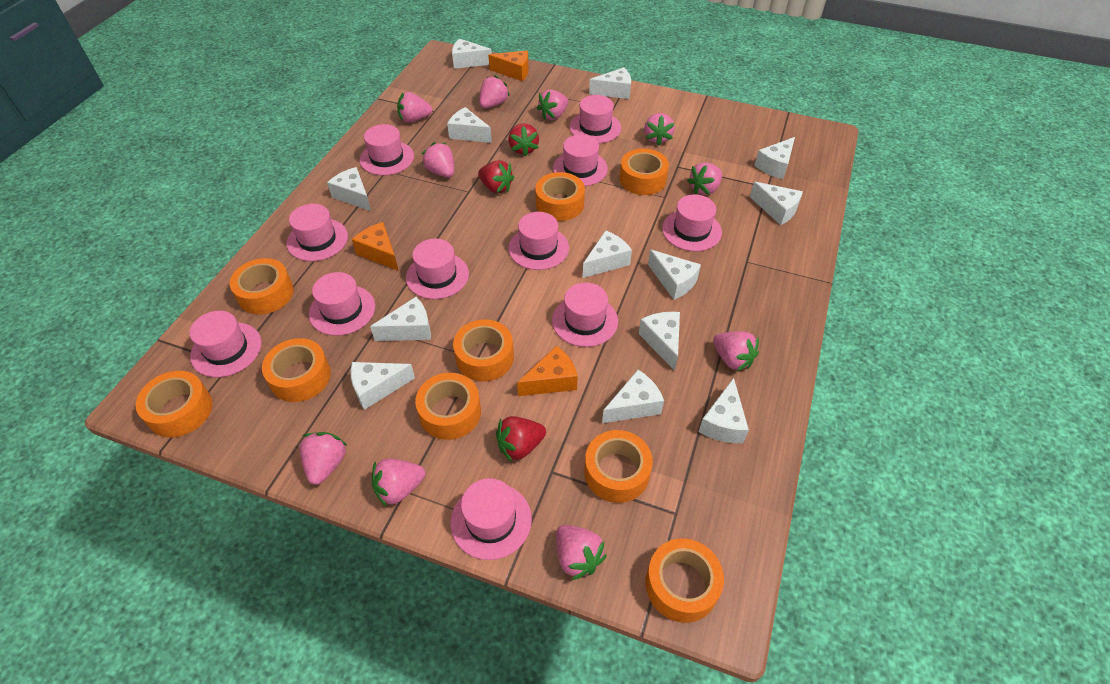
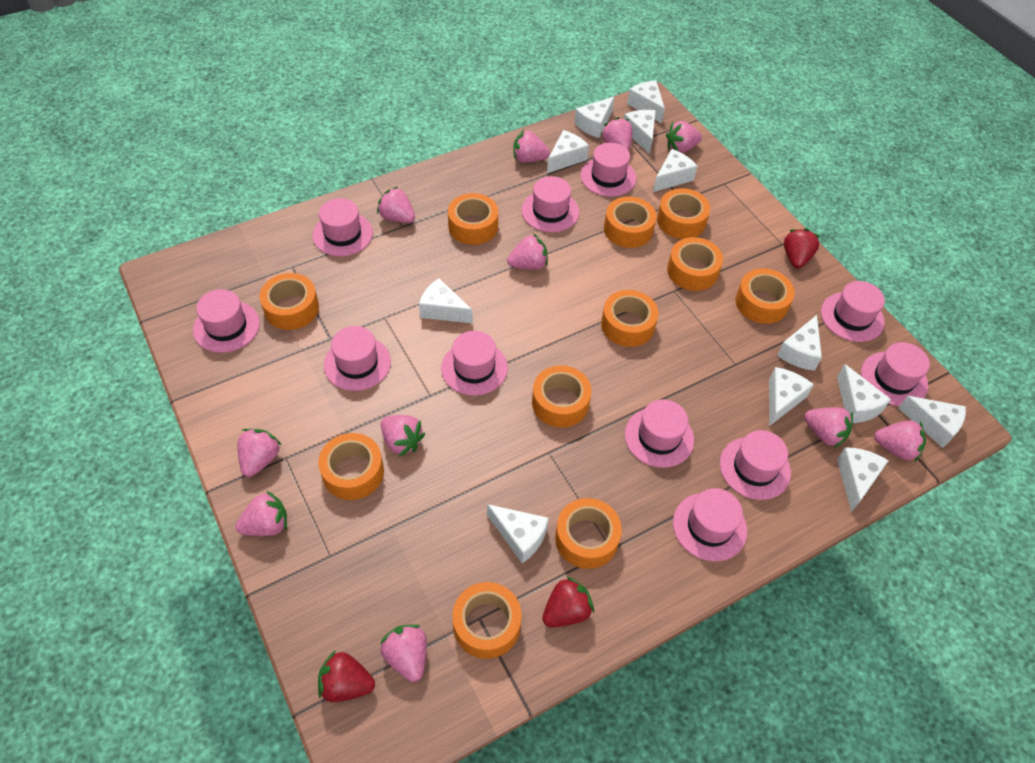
orange cheese: 3 -> 0
orange tape: 9 -> 11
pink strawberry: 10 -> 11
white cheese: 13 -> 12

